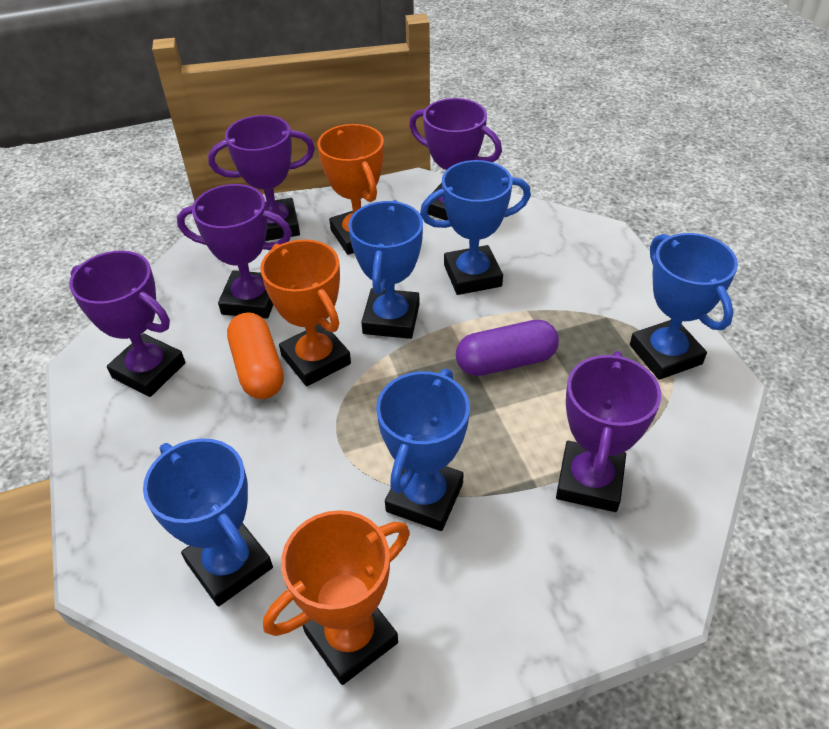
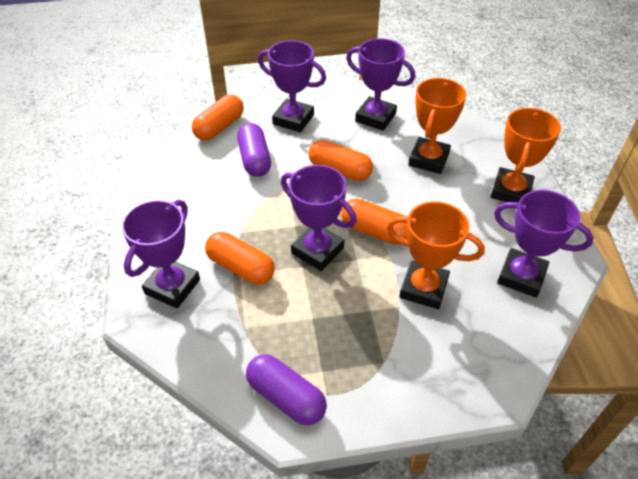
blue trophy: 5 -> 0
orange capsule: 1 -> 4
purple capsule: 1 -> 2

